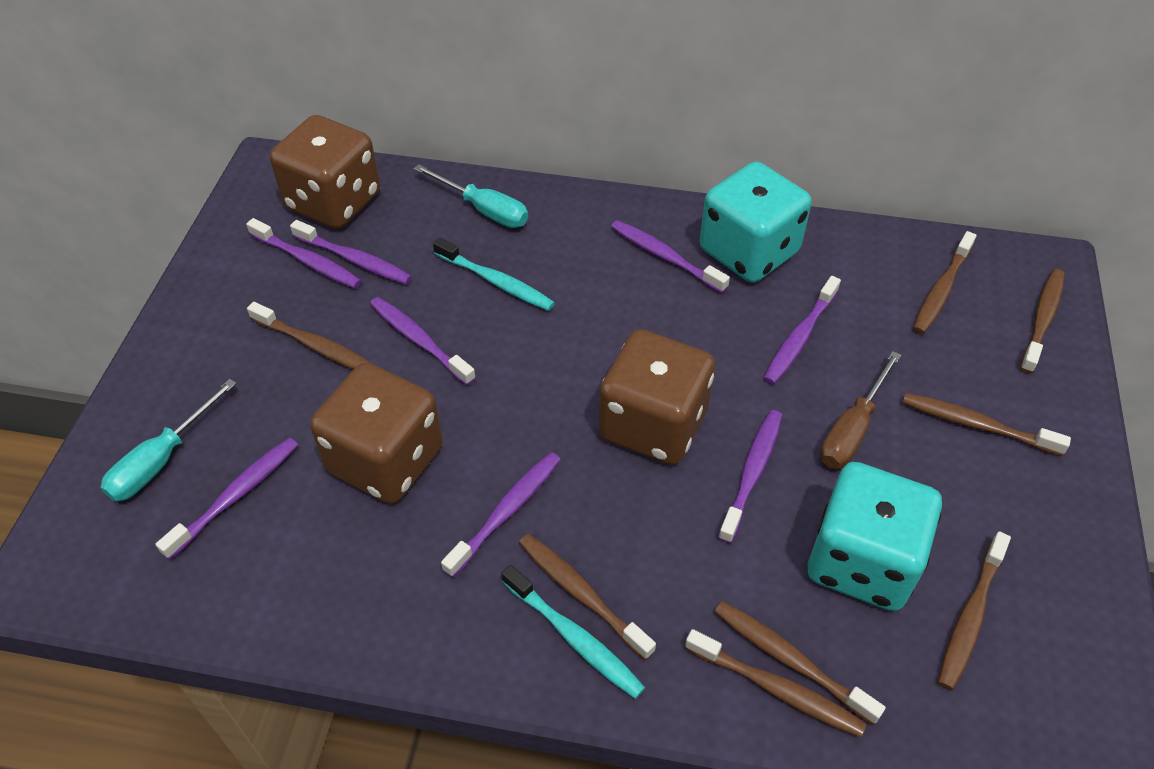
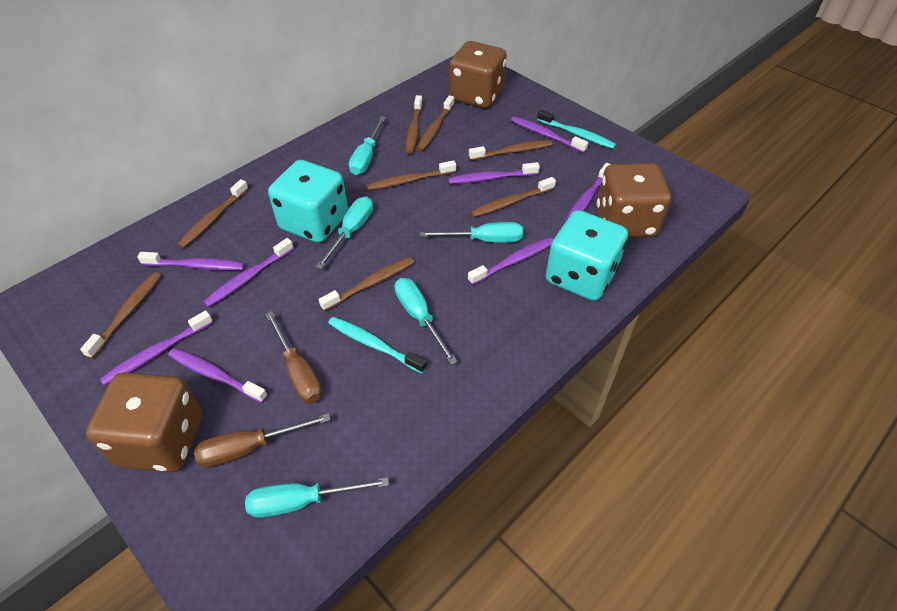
brown screwdriver: 1 -> 2
turquoise screwdriver: 2 -> 5

